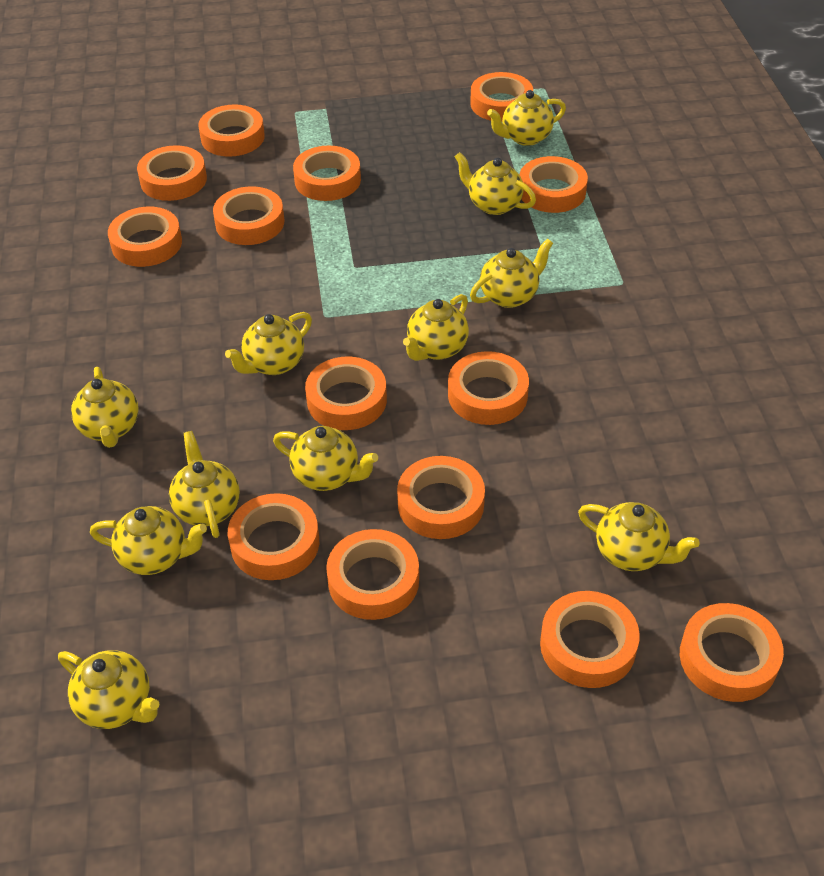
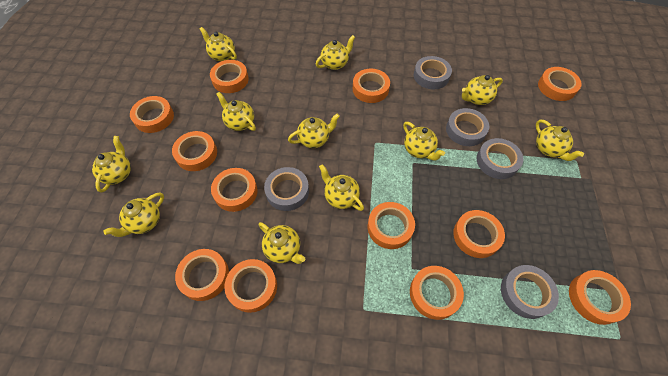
grey tape: 0 -> 5
orange tape: 14 -> 12

